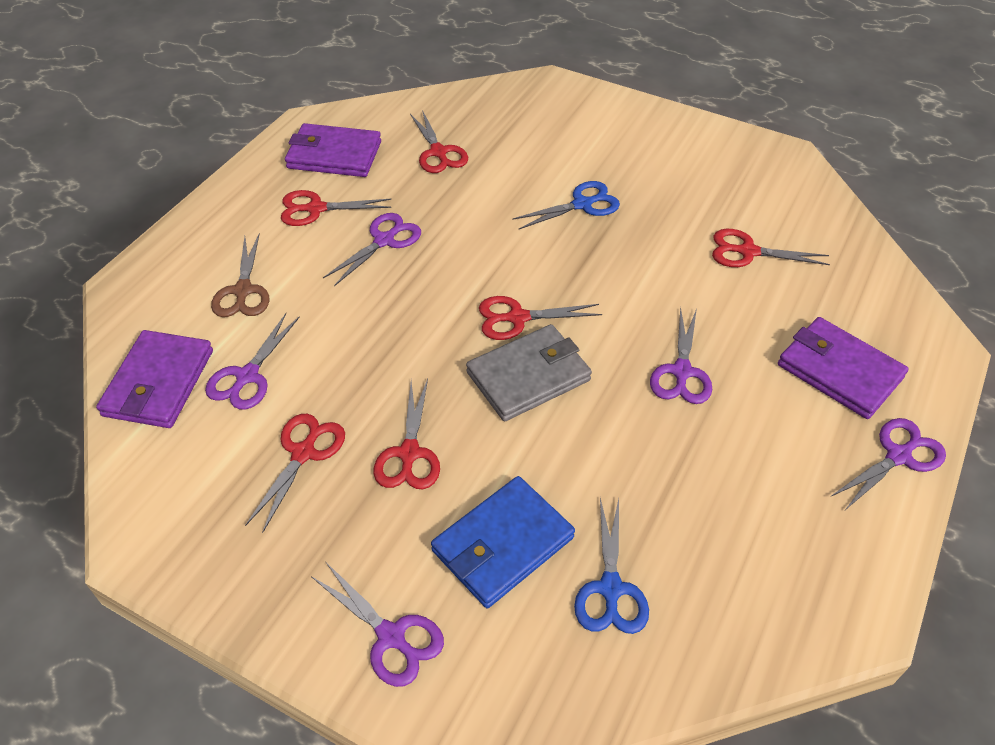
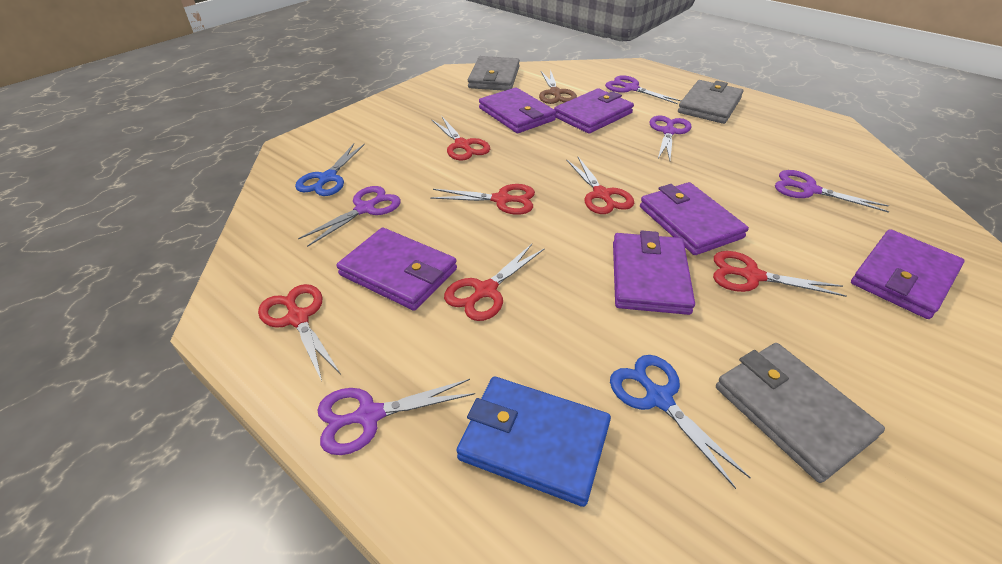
grey wallet: 1 -> 3
purple wallet: 3 -> 6

